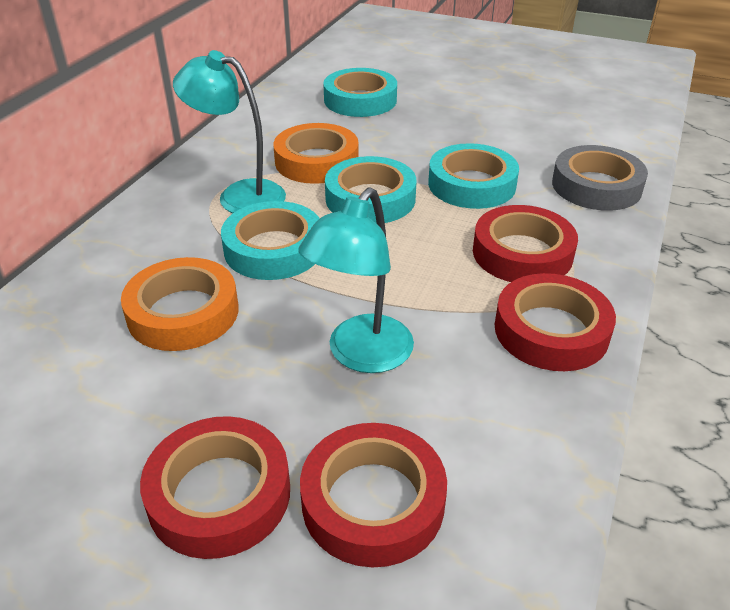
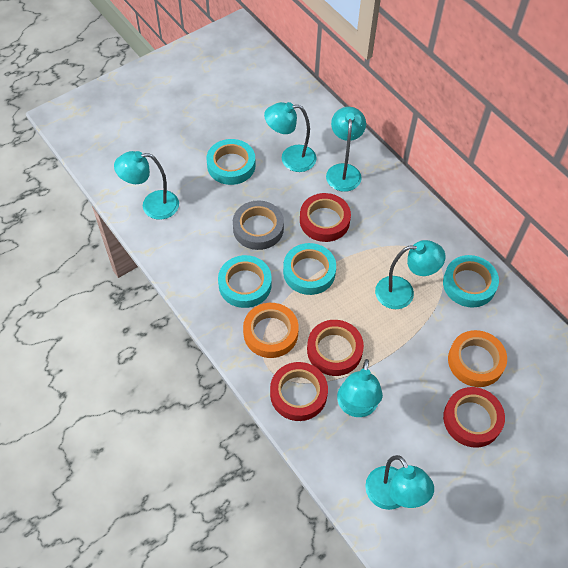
turquoise lamp: 2 -> 6

